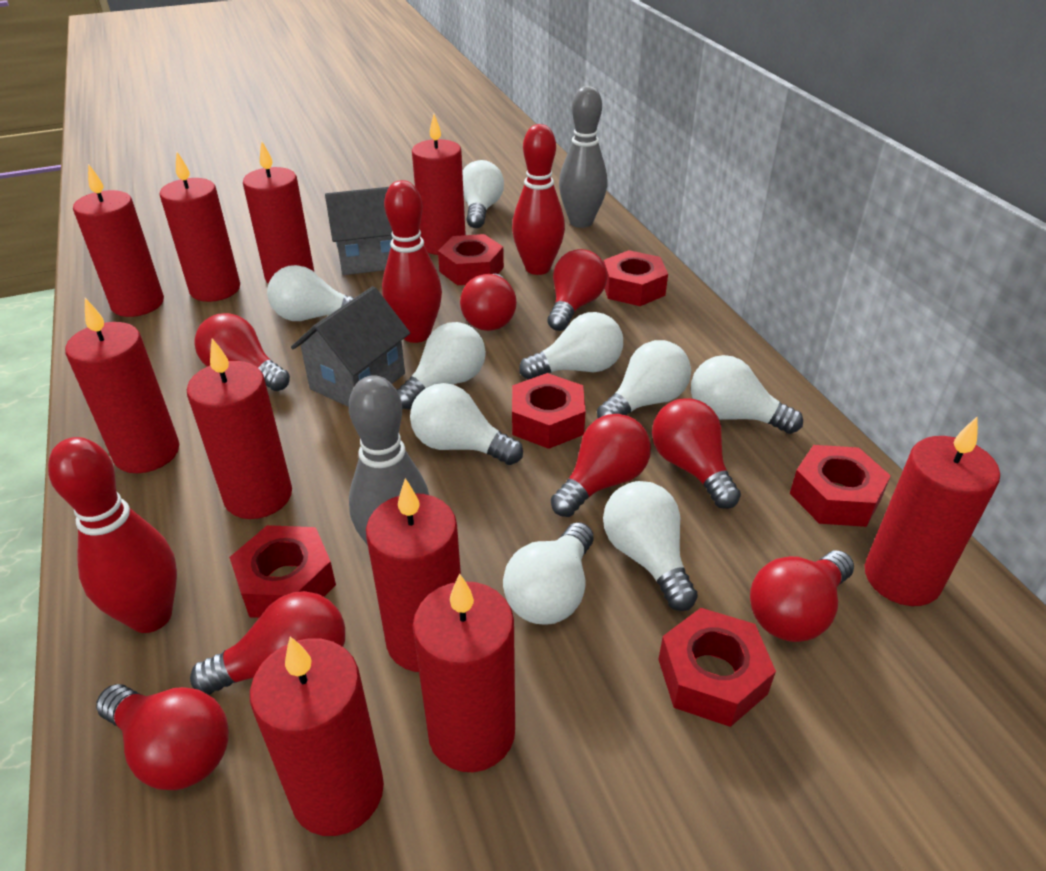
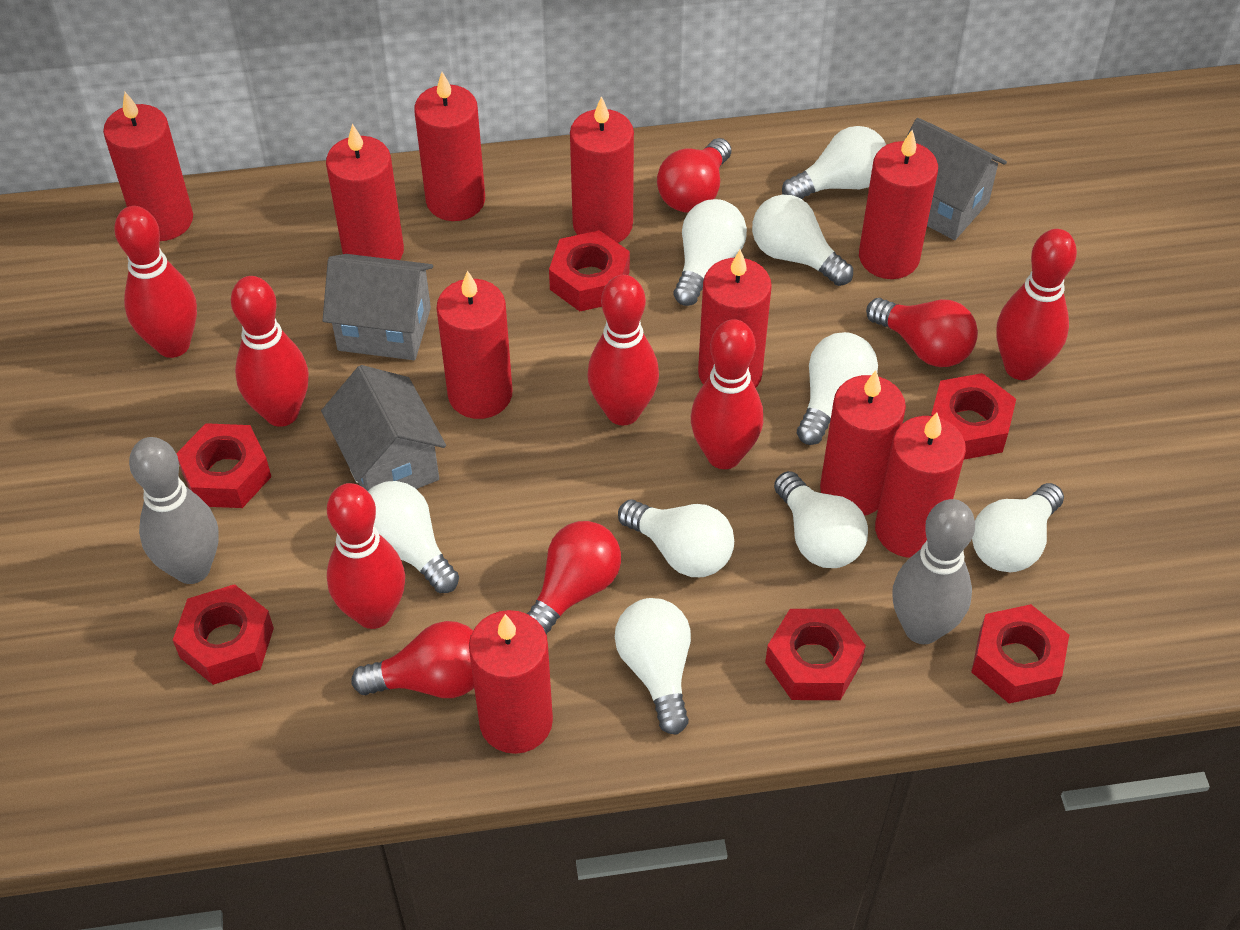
grey house: 2 -> 3
red bowling pin: 3 -> 6
red light bulb: 8 -> 4

